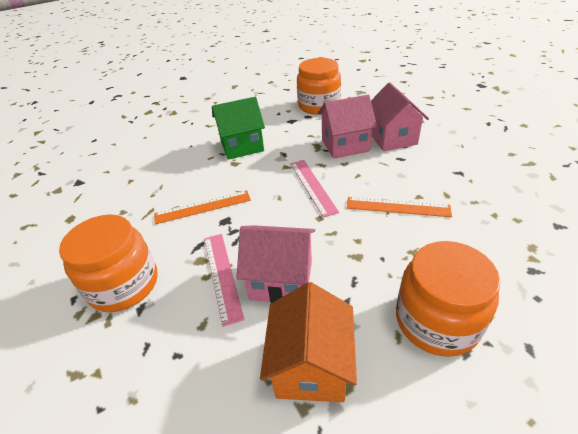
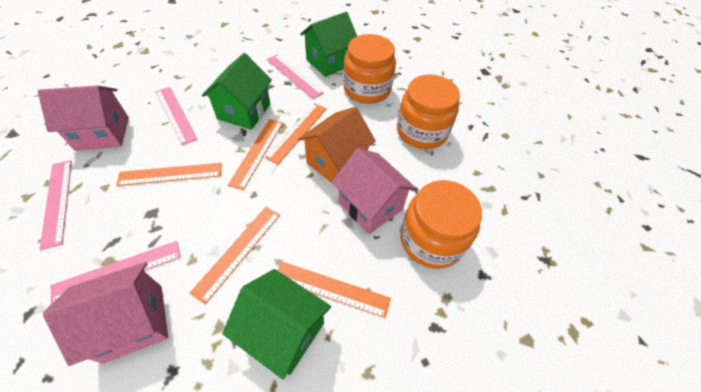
green house: 1 -> 3
orange ruler: 2 -> 5
pink ruler: 2 -> 4

